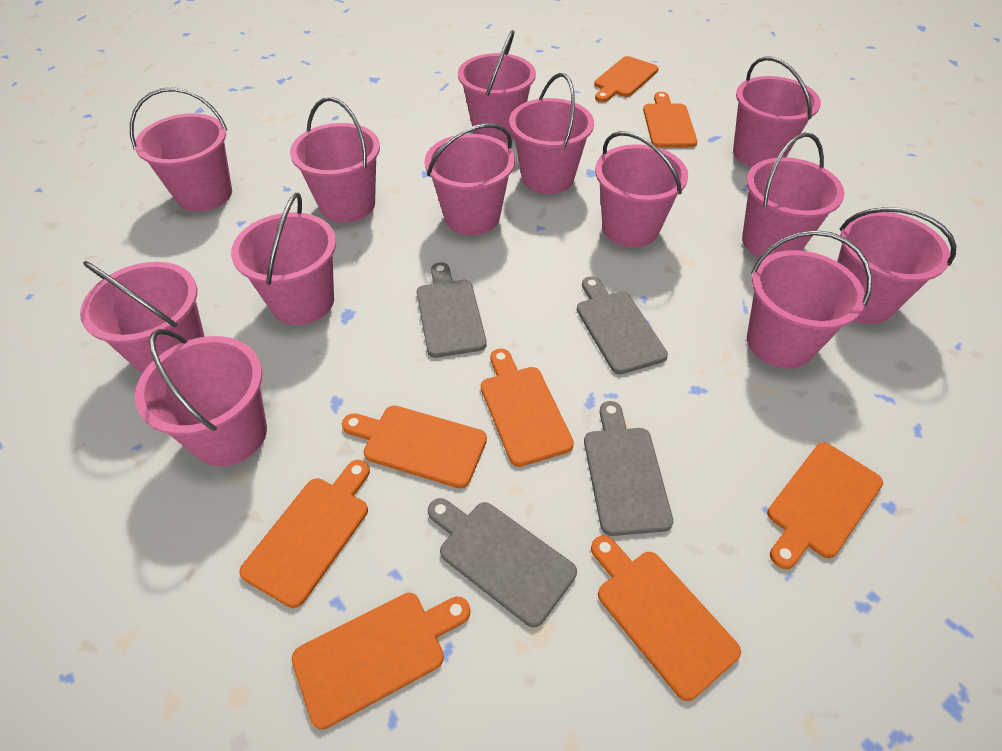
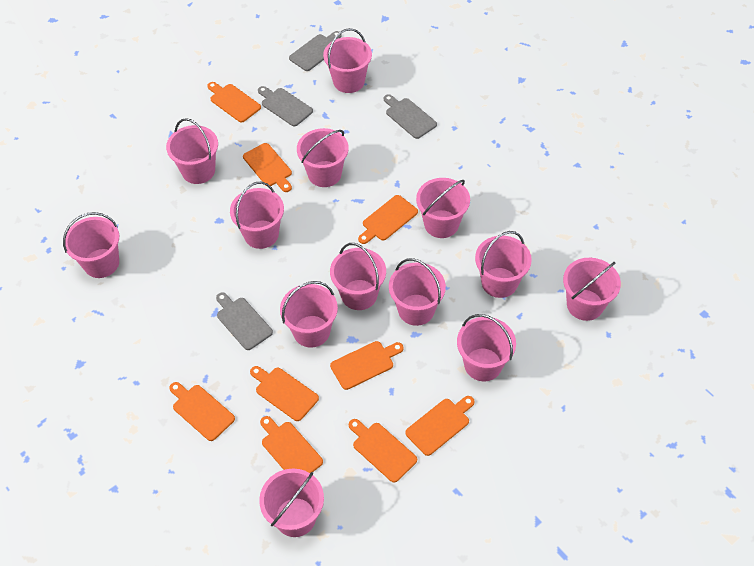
orange cutting board: 8 -> 9

